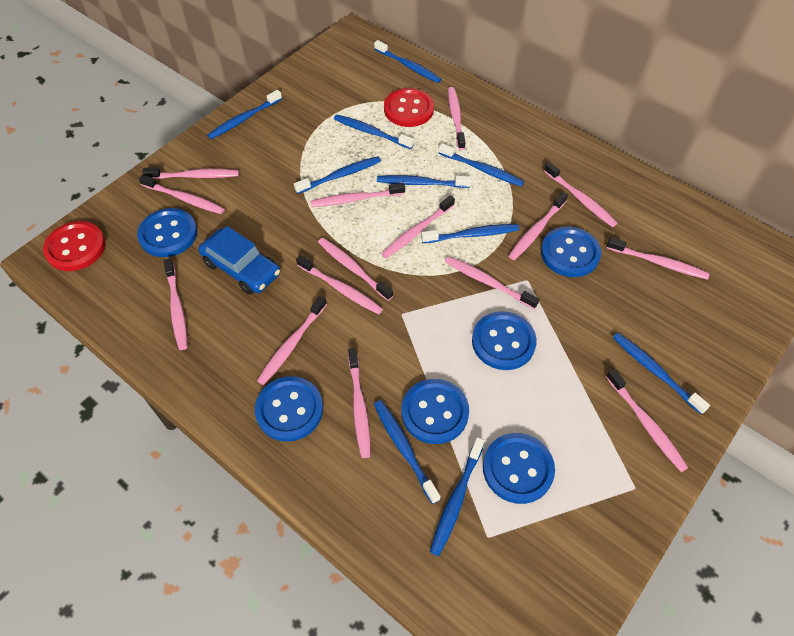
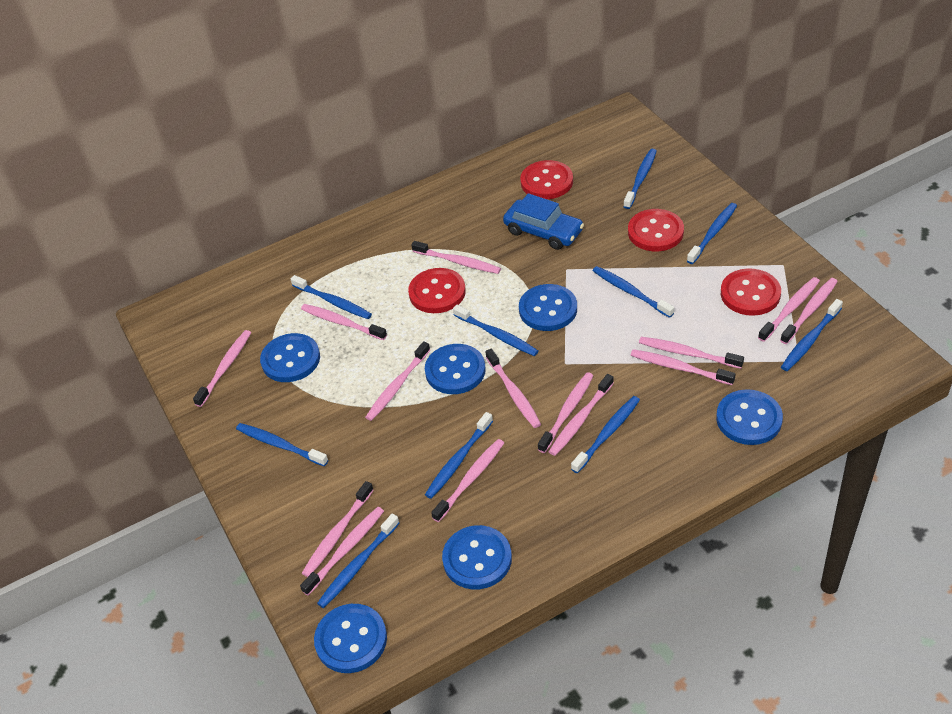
pink toothbrush: 15 -> 14
red button: 2 -> 4

